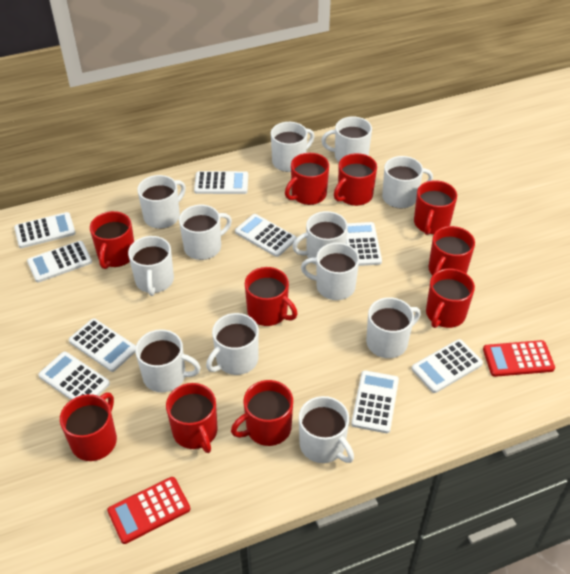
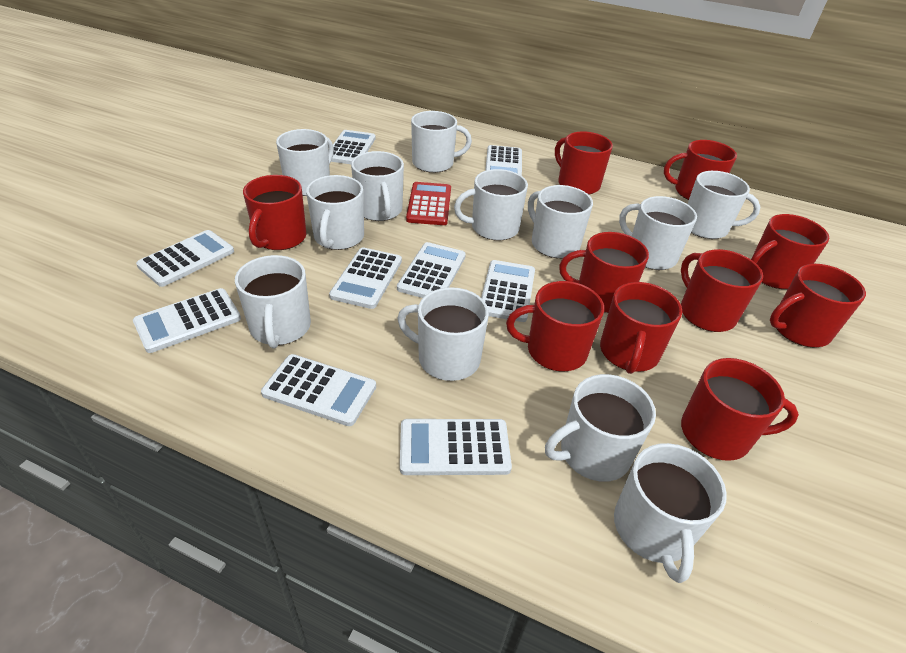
red calculator: 2 -> 1

